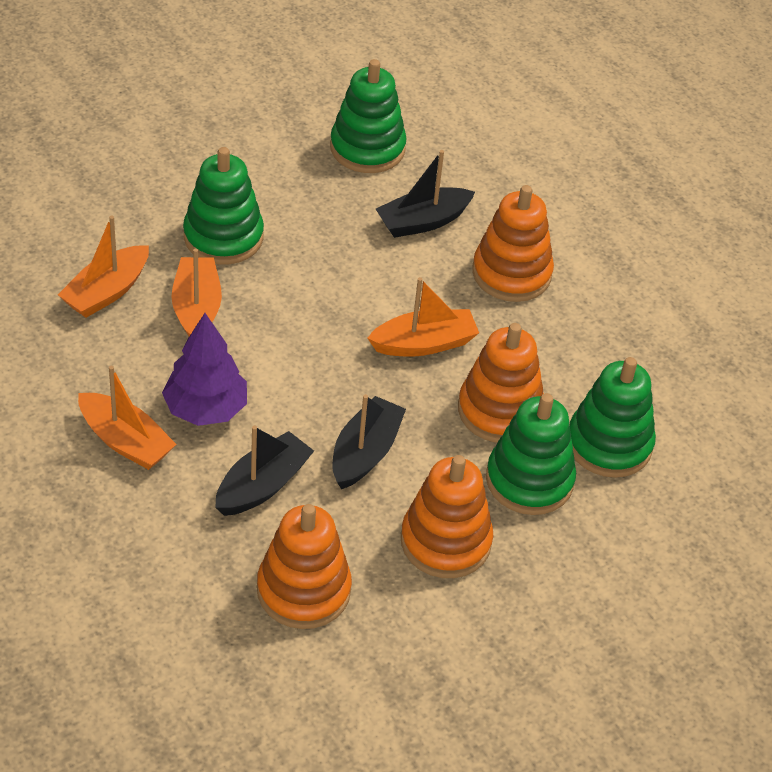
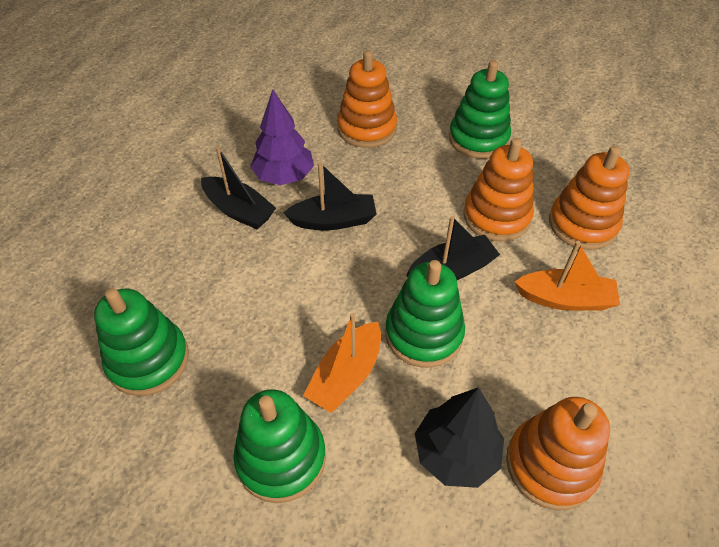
black tree: 0 -> 1
orange boat: 4 -> 2

